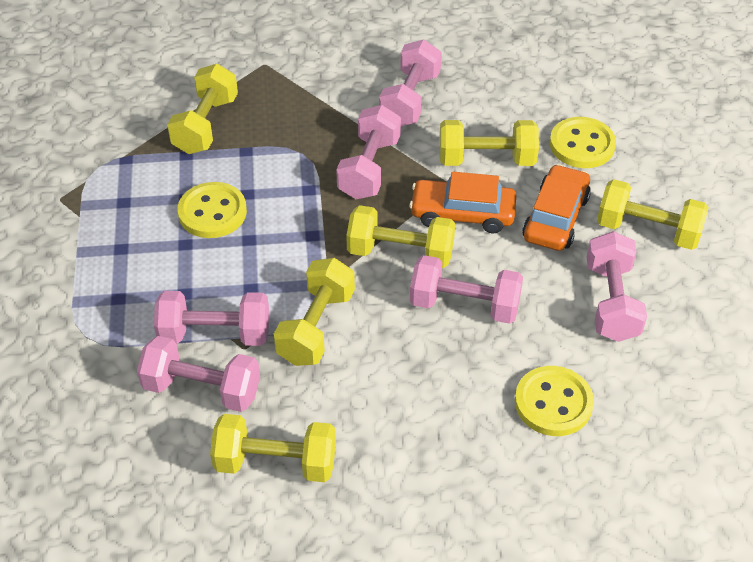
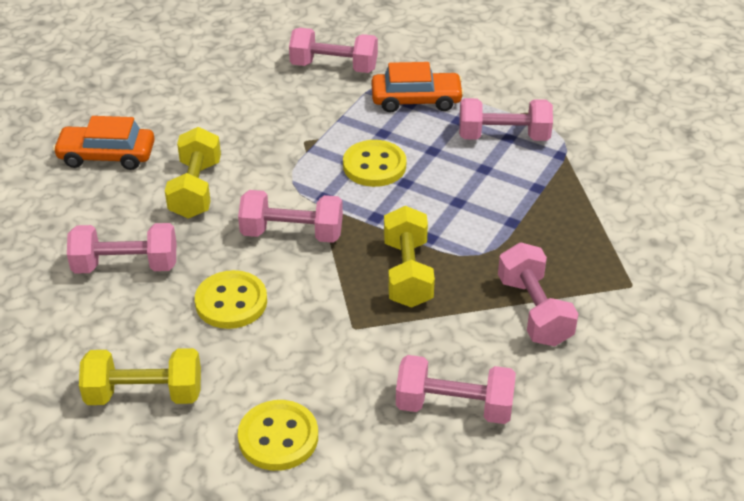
yellow dumbbell: 6 -> 3

